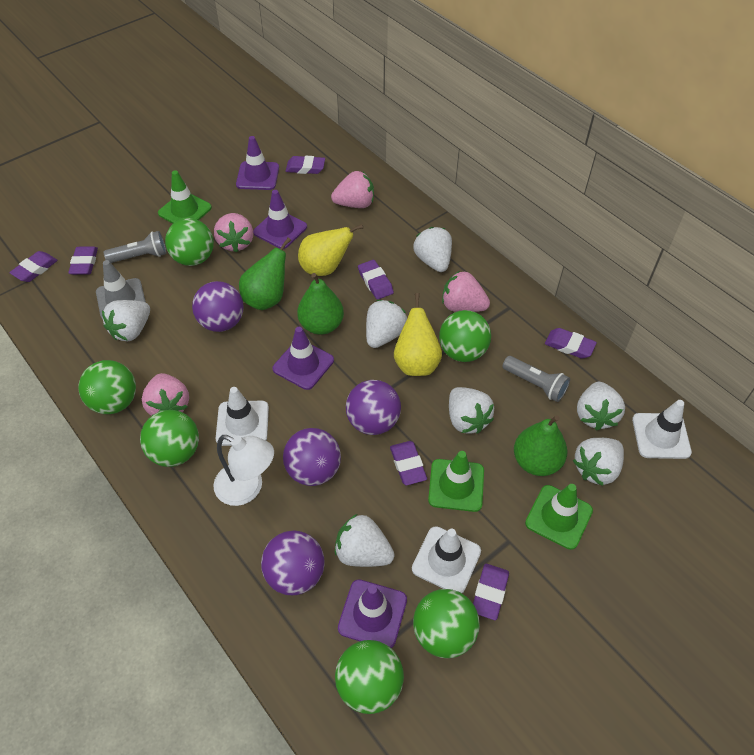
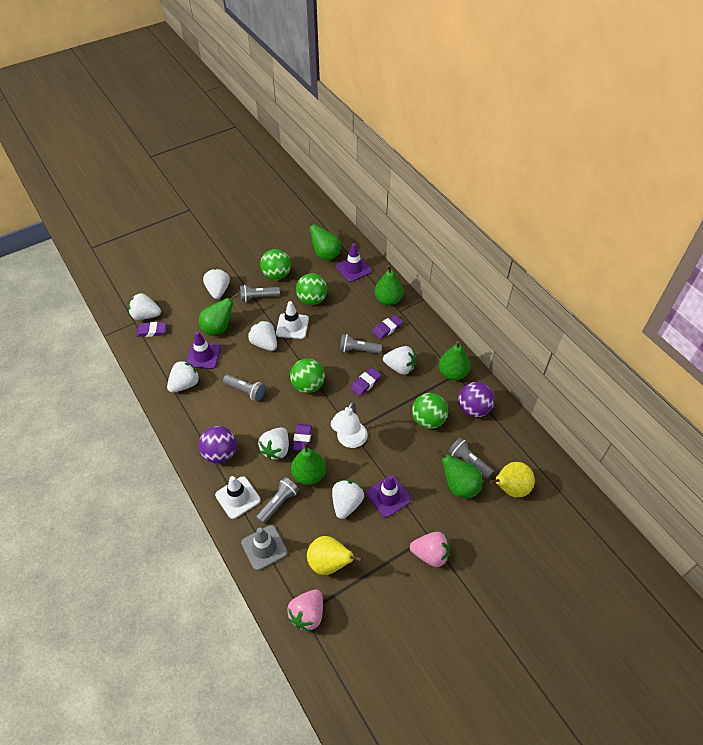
green ball: 6 -> 4
green pear: 3 -> 6
green traffic cone: 3 -> 0
grey flashlight: 2 -> 5
pink strawberry: 4 -> 2
purple ball: 4 -> 2
purple eraser: 7 -> 4
purple traffic cone: 4 -> 3
white traffic cone: 3 -> 2

